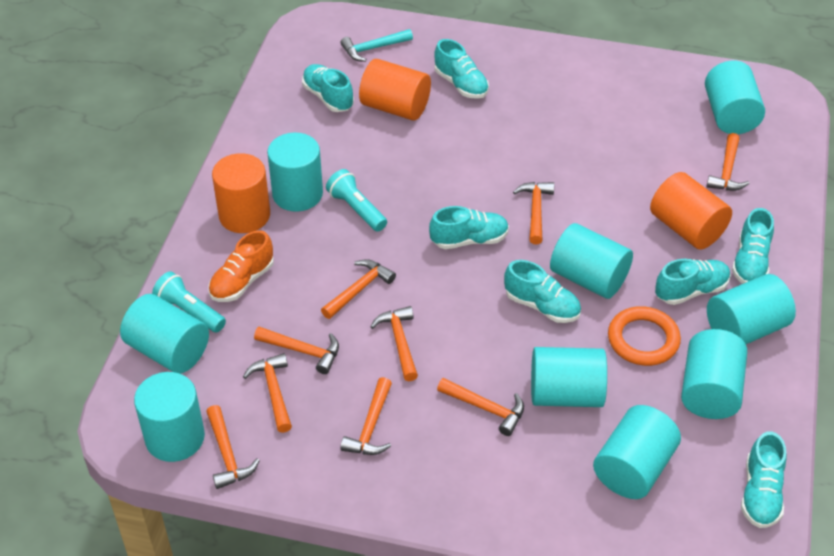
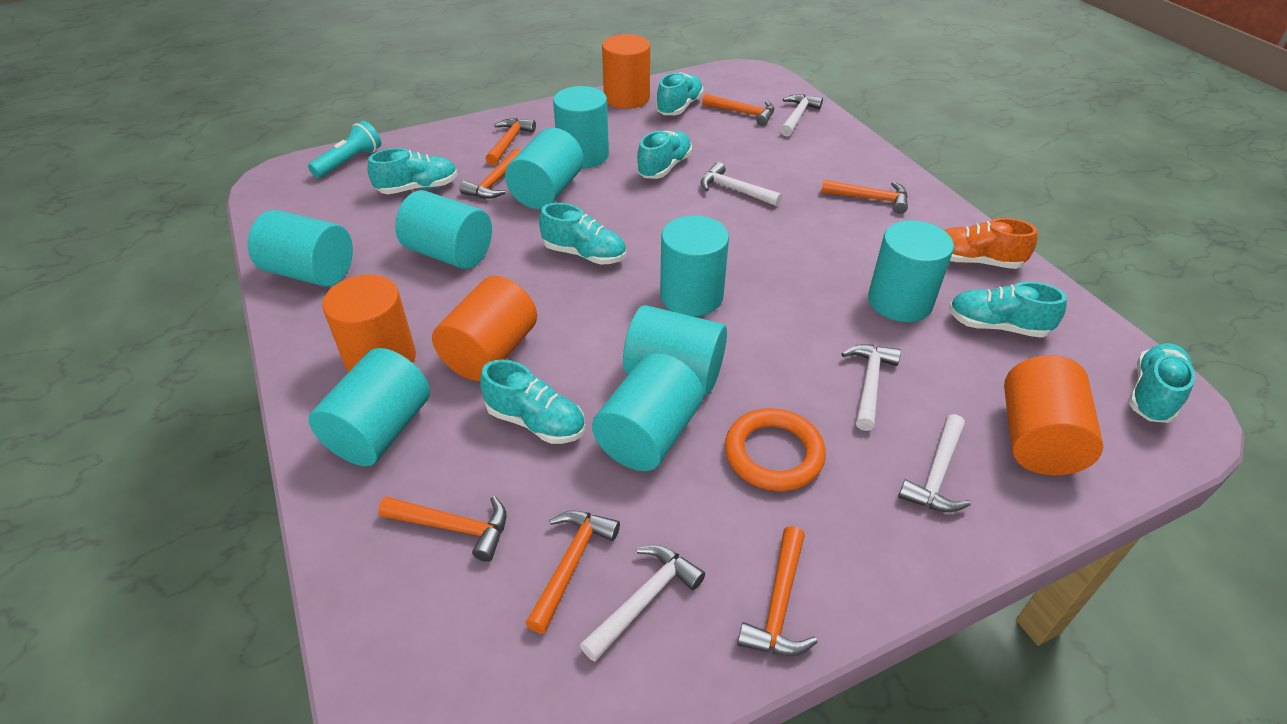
orange cylinder: 3 -> 4
orange hammer: 9 -> 7
turquoise flashlight: 2 -> 1
turquoise hammer: 1 -> 0
white hammer: 0 -> 5

